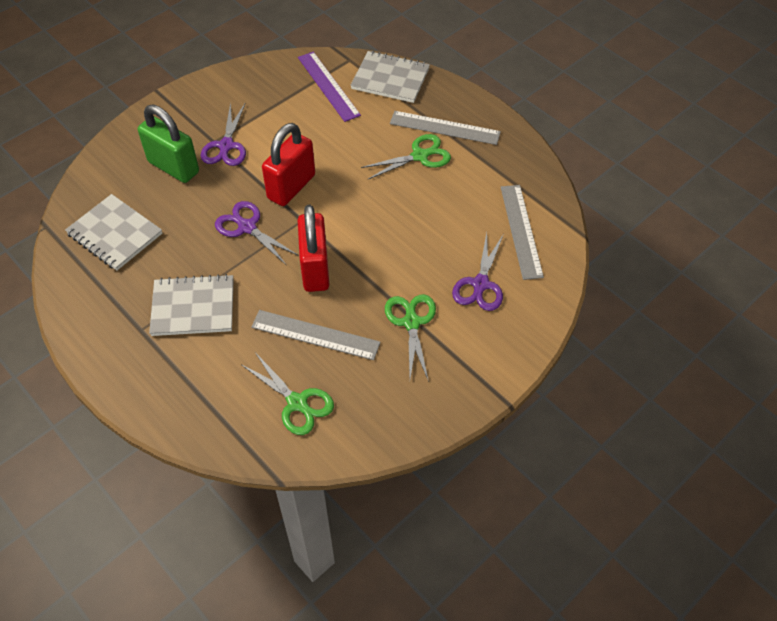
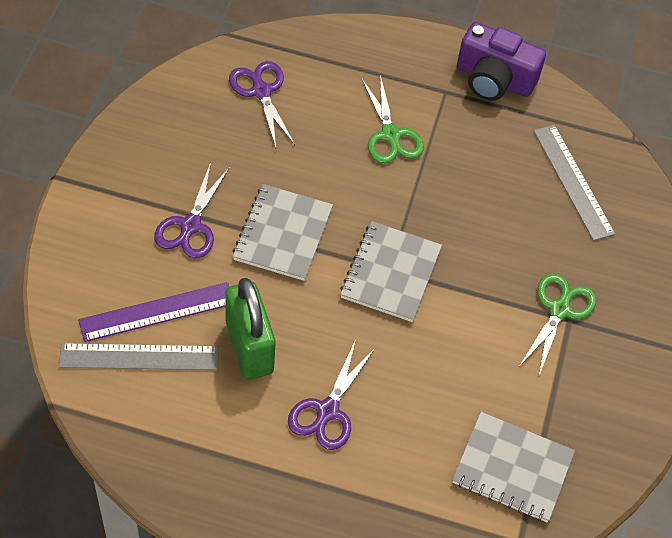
green scissors: 3 -> 2
grey ruler: 3 -> 2
purple camera: 0 -> 1
red padlock: 2 -> 0

